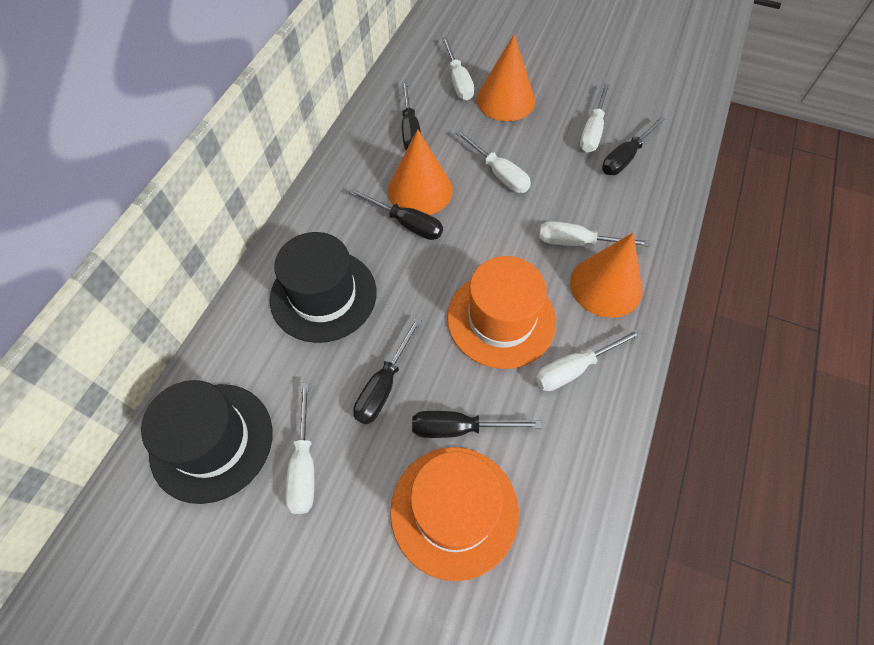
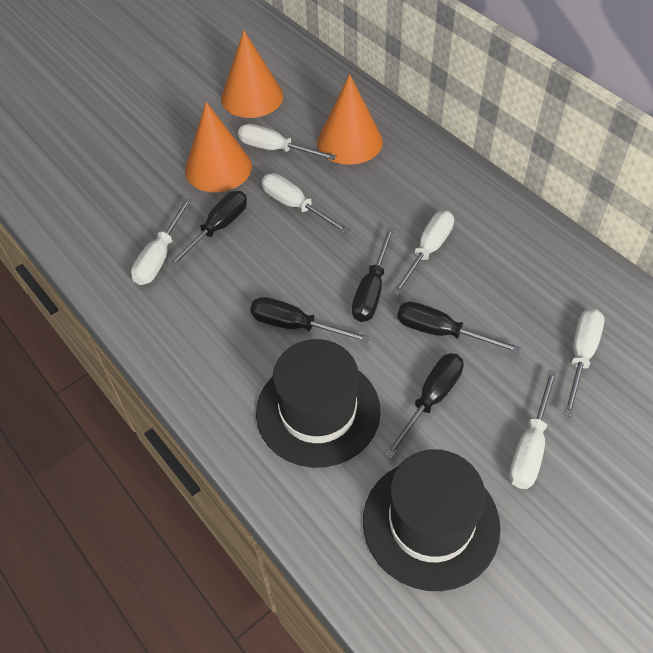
orange hat: 2 -> 0

